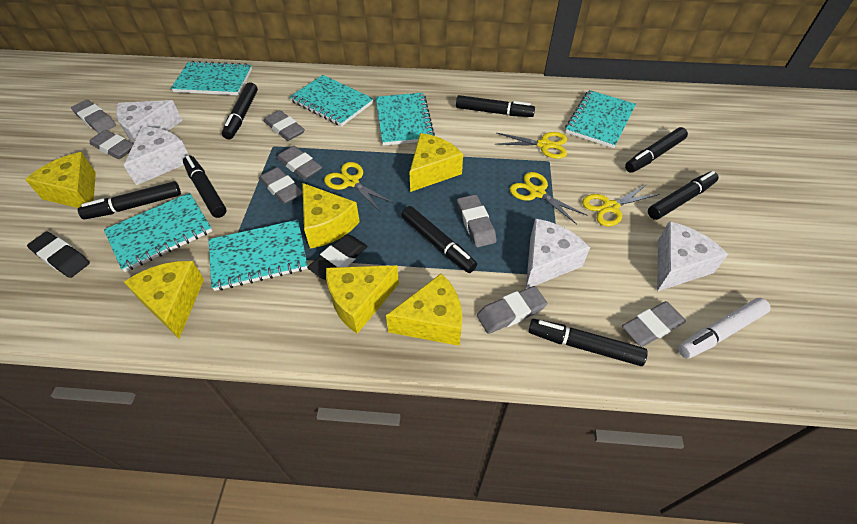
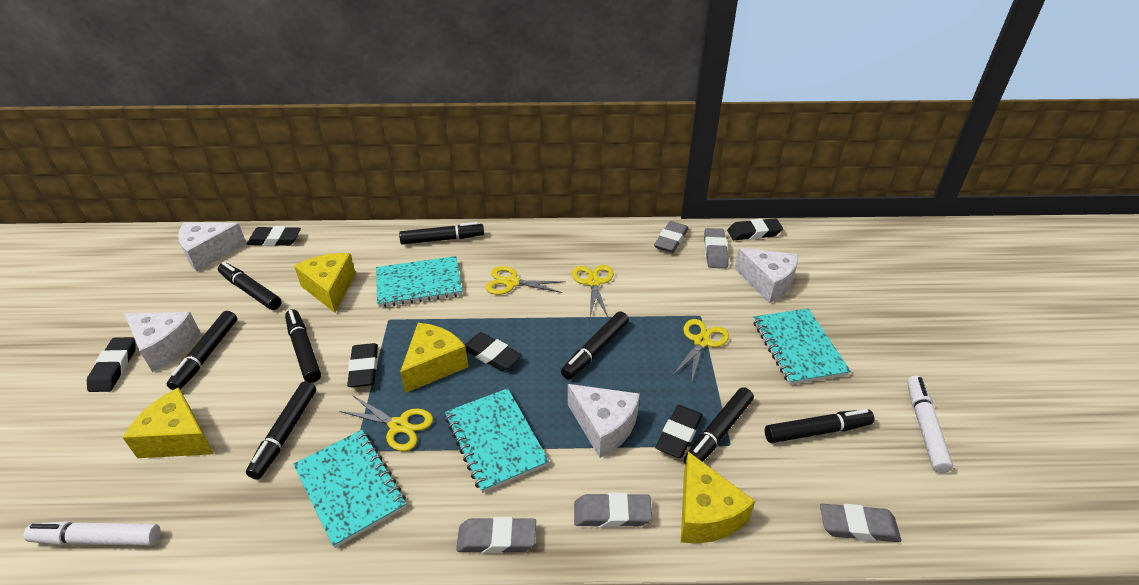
black eraser: 2 -> 6
grey eraser: 8 -> 5
turquoise notebook: 6 -> 4
white marker: 1 -> 2
yellow cheese: 6 -> 4

